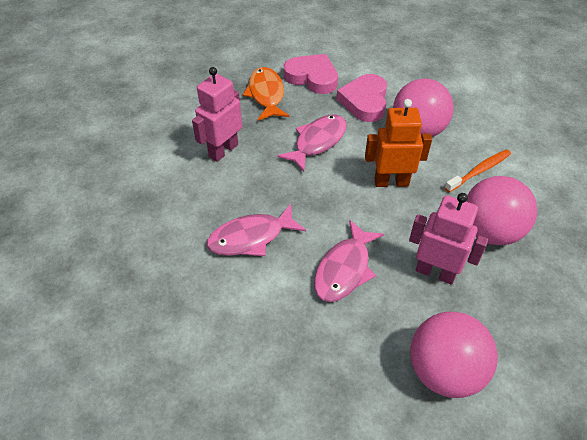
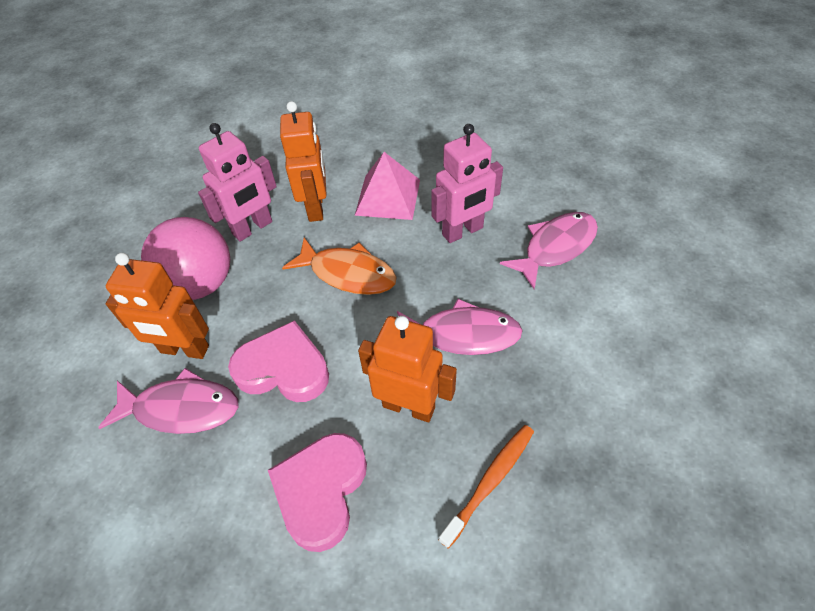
orange robot: 1 -> 3
pink ball: 3 -> 1
pink pyramid: 0 -> 1

